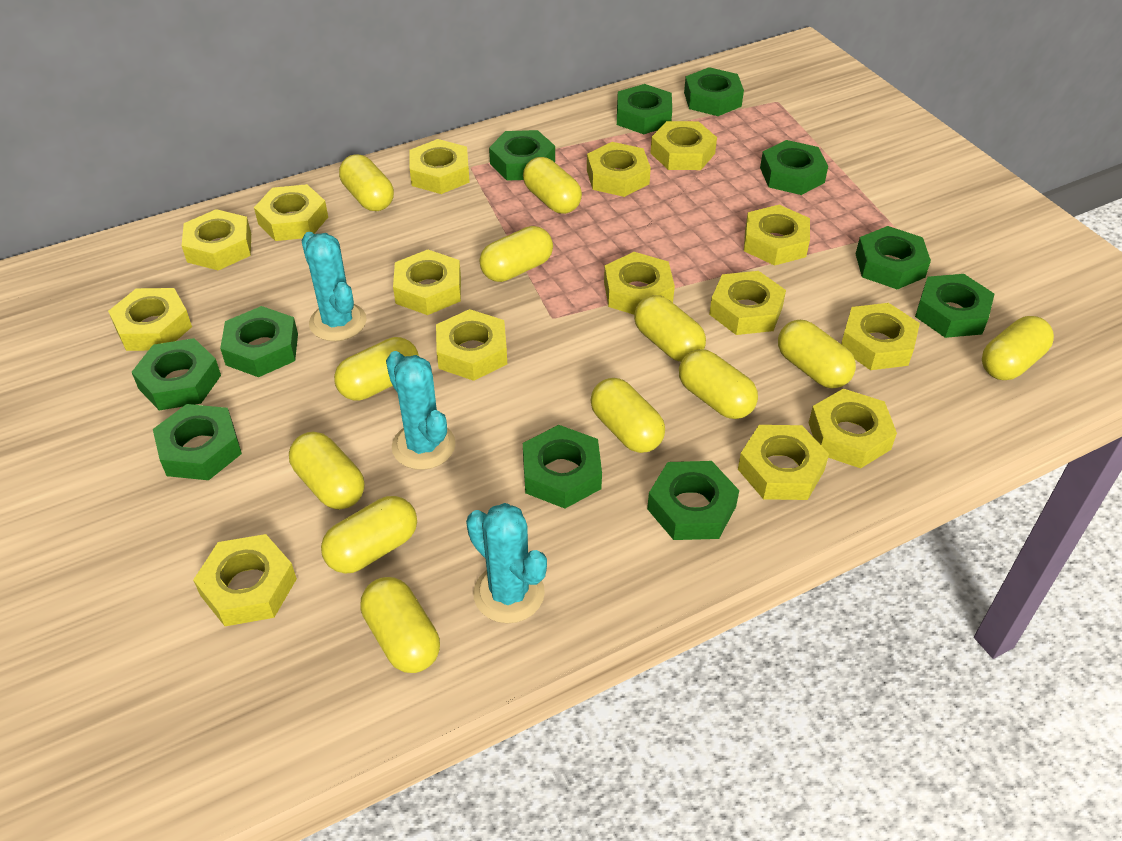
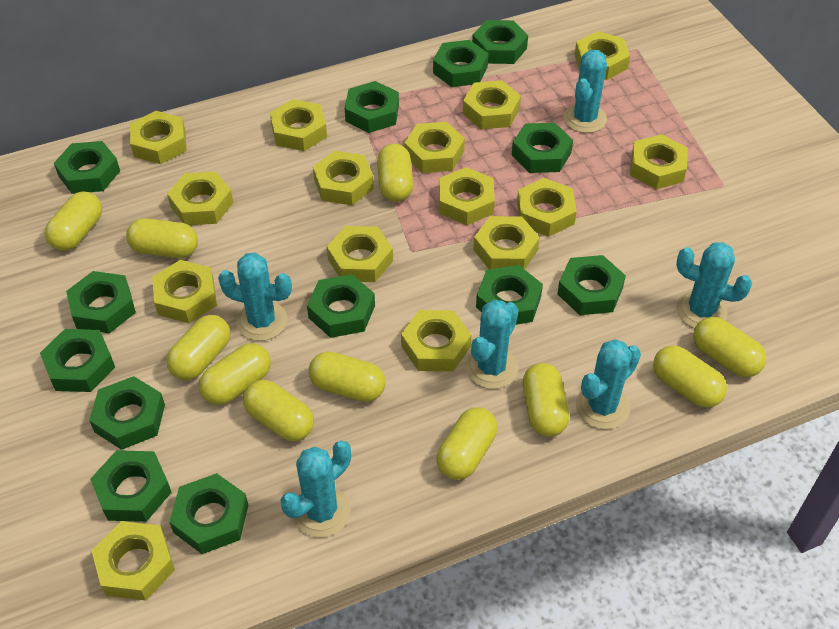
green nut: 11 -> 13
turquoise cactus: 3 -> 6
yellow capsule: 12 -> 11

